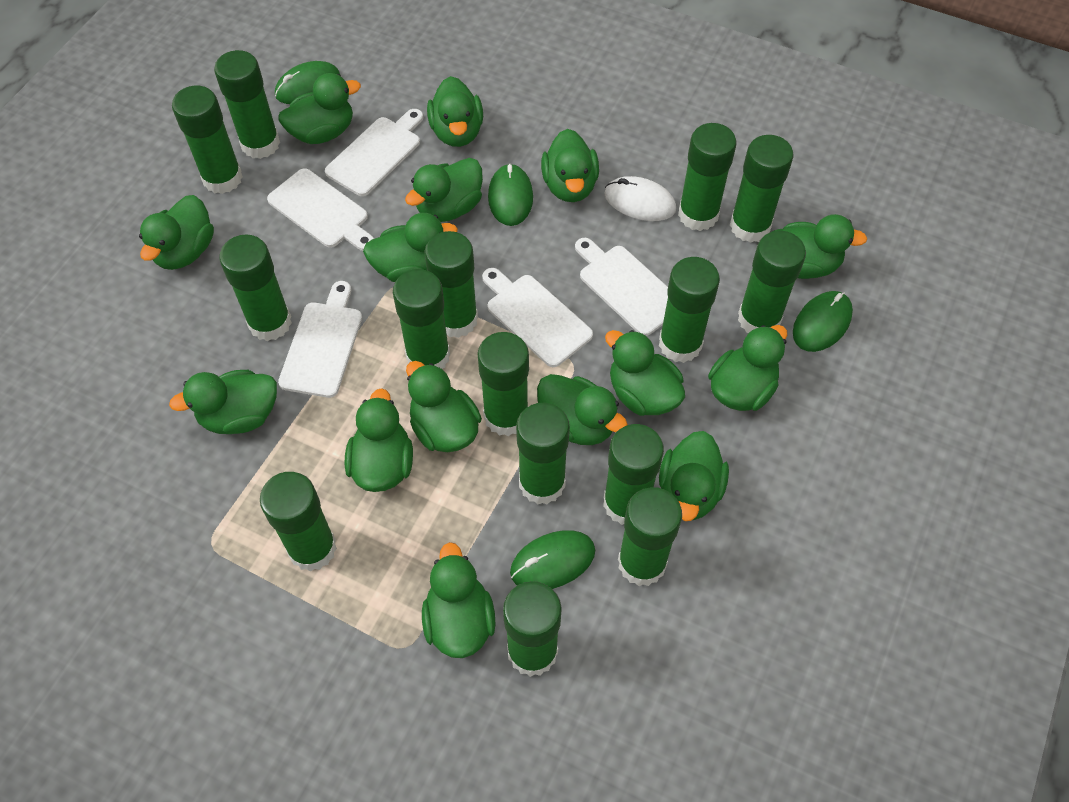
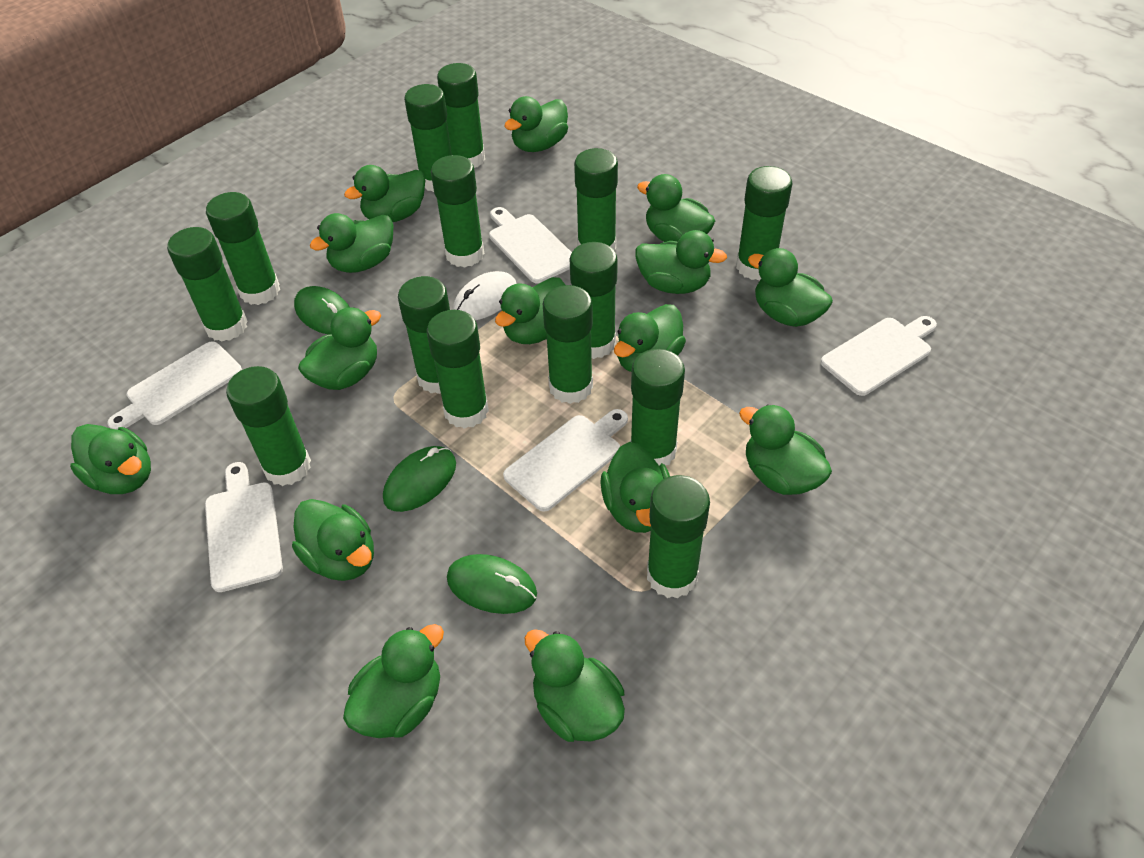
green glue stick: 15 -> 14
green mouse: 4 -> 3

